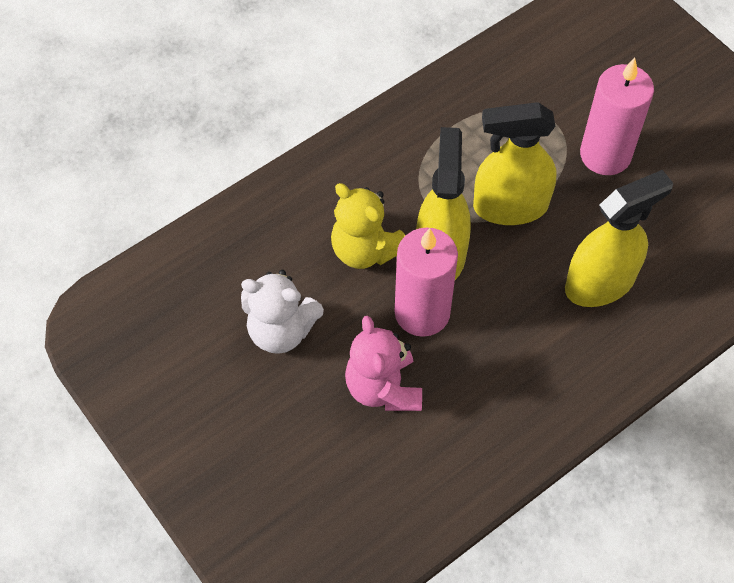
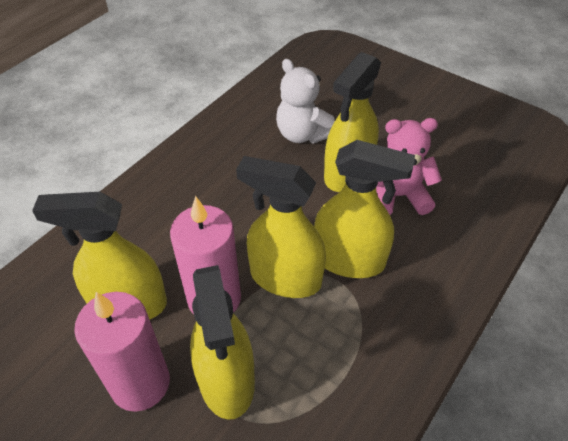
yellow spray bottle: 3 -> 5
yellow teddy bear: 1 -> 0

